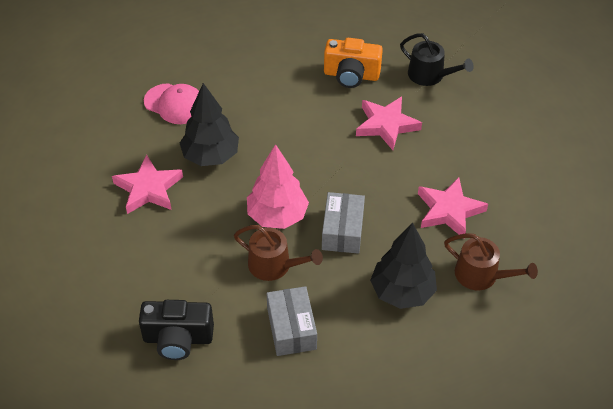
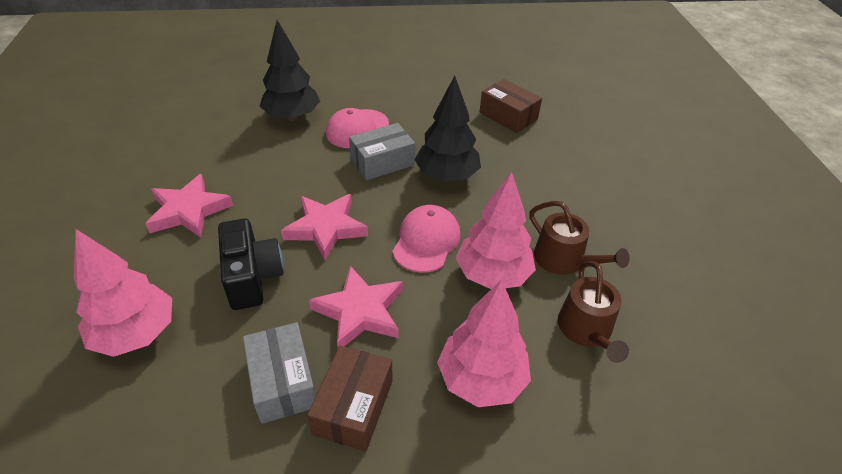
black watering can: 1 -> 0
brown box: 0 -> 2
orange camera: 1 -> 0
pink cap: 1 -> 2
pink tree: 1 -> 3

